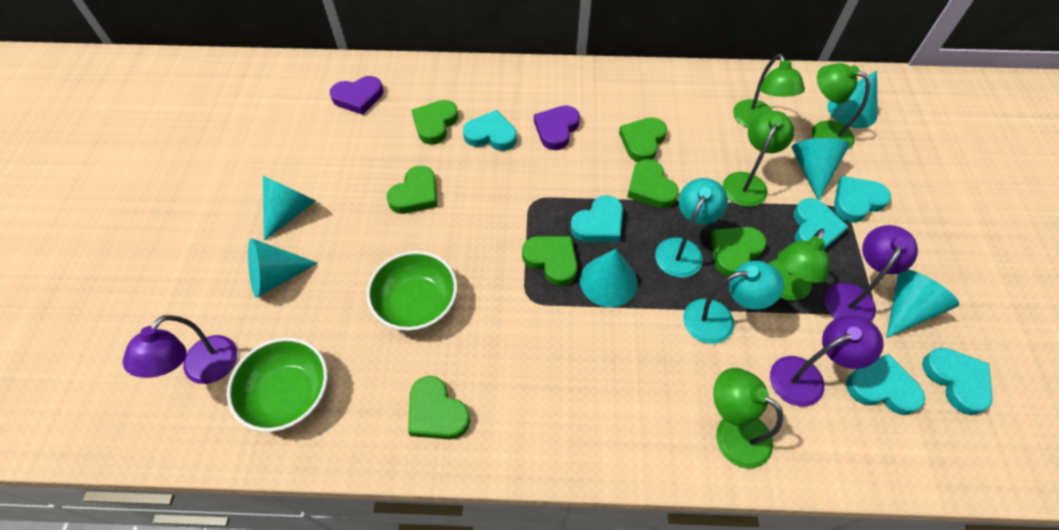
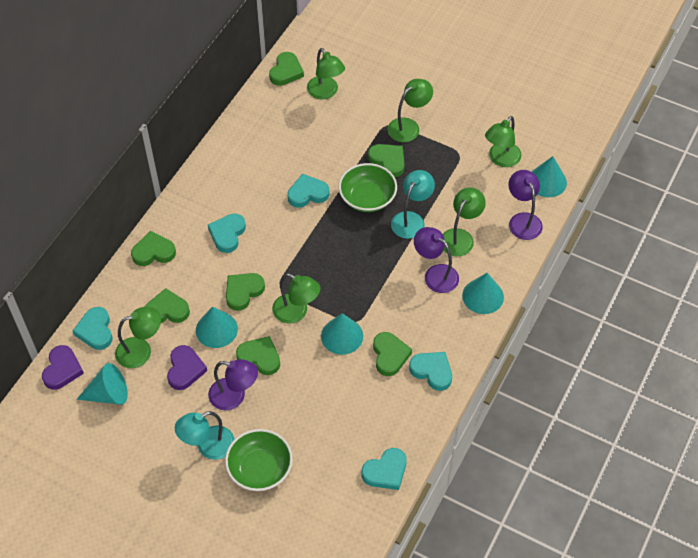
green lamp: 5 -> 6
turquoise cone: 6 -> 5
turquoise heart: 6 -> 5

